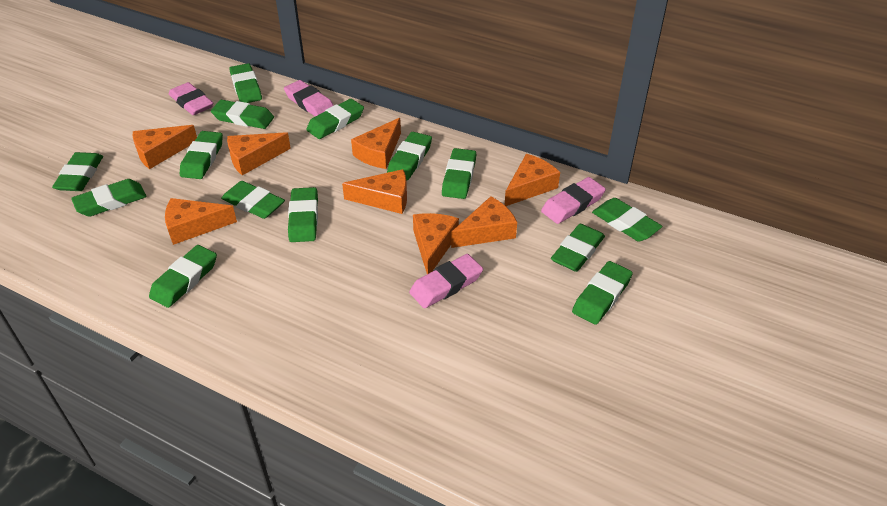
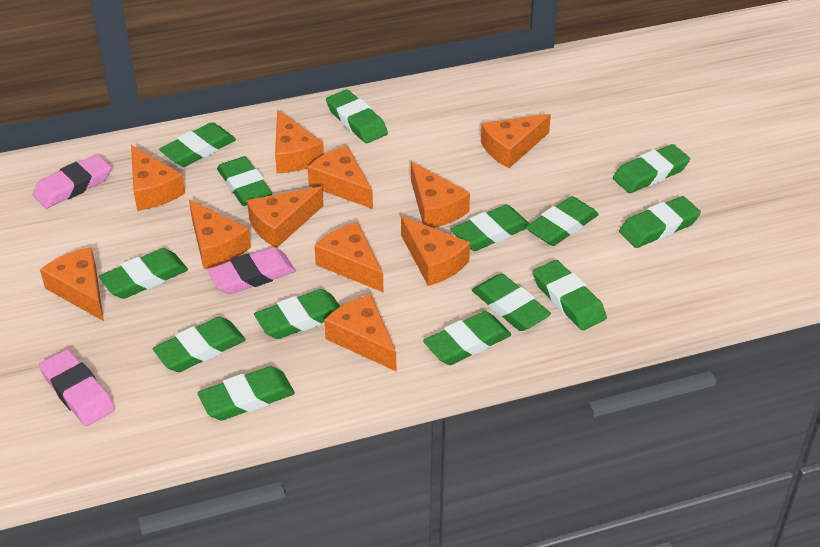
orange cheese: 8 -> 11
pink eraser: 4 -> 3

